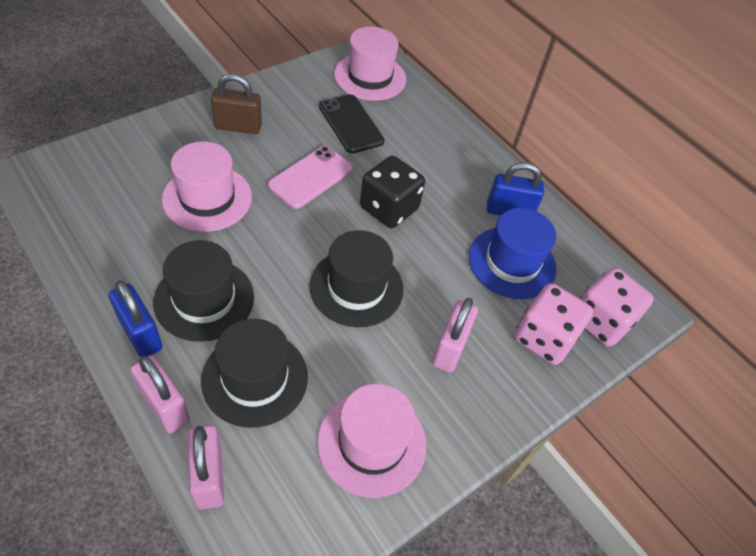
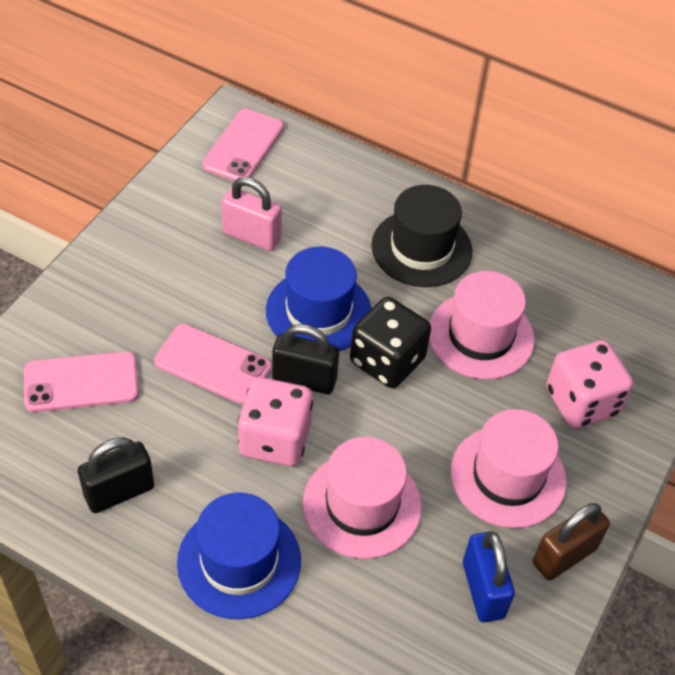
black hat: 3 -> 1
black padlock: 0 -> 2
black phone: 1 -> 0
blue hat: 1 -> 2
blue padlock: 2 -> 1
pink padlock: 3 -> 1
pink phone: 1 -> 3

